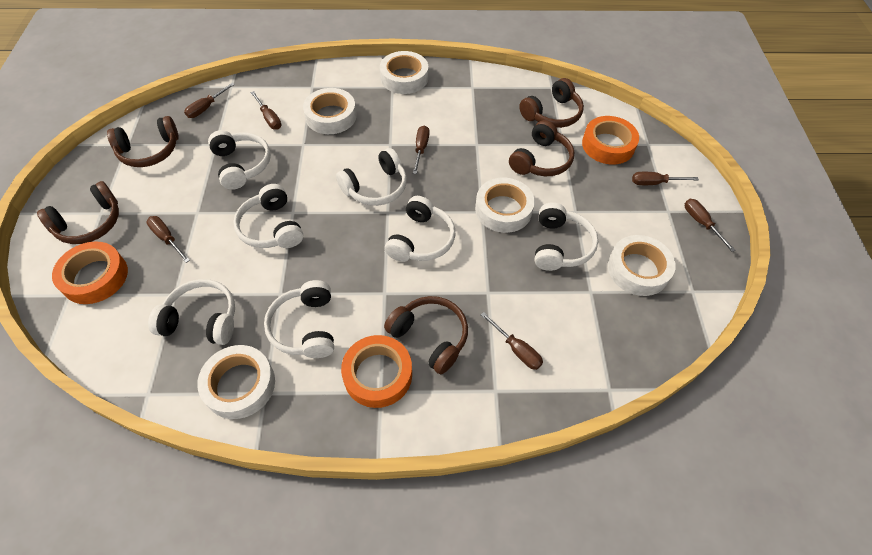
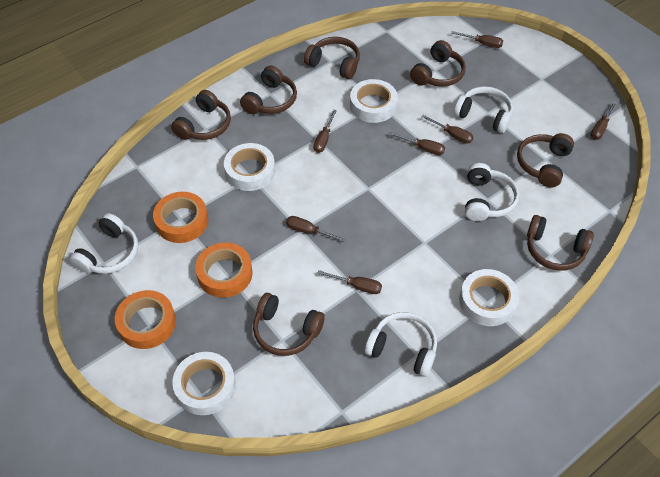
brown headphones: 5 -> 7
white headphones: 7 -> 4
white tape: 5 -> 4

